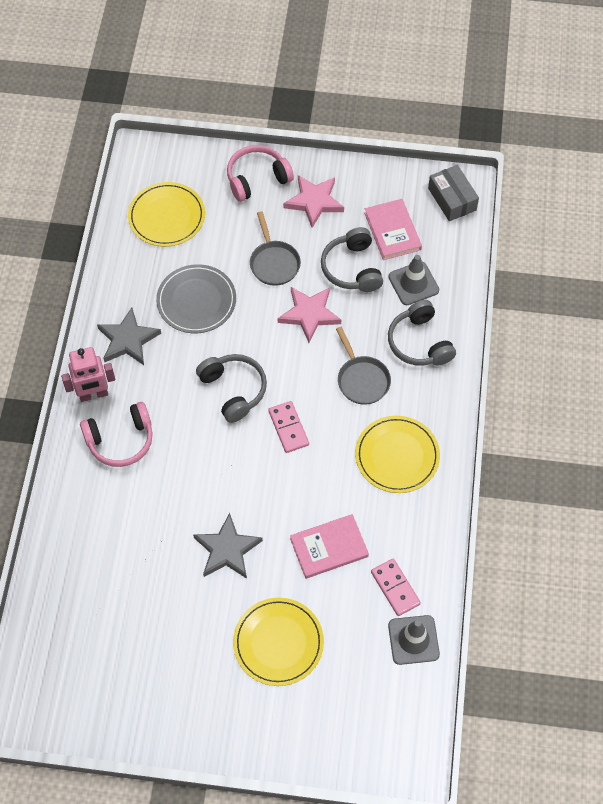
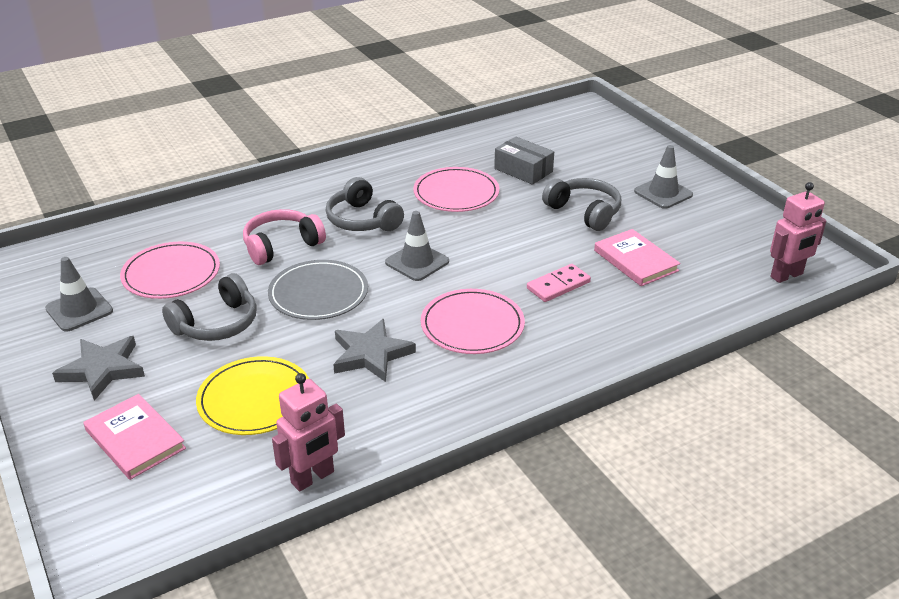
grey pan: 2 -> 0
grey traffic cone: 2 -> 3
pink domino: 2 -> 1
pink headphones: 2 -> 1
pink plate: 0 -> 3
pink robot: 1 -> 2
pink star: 2 -> 0
yellow plate: 3 -> 1

